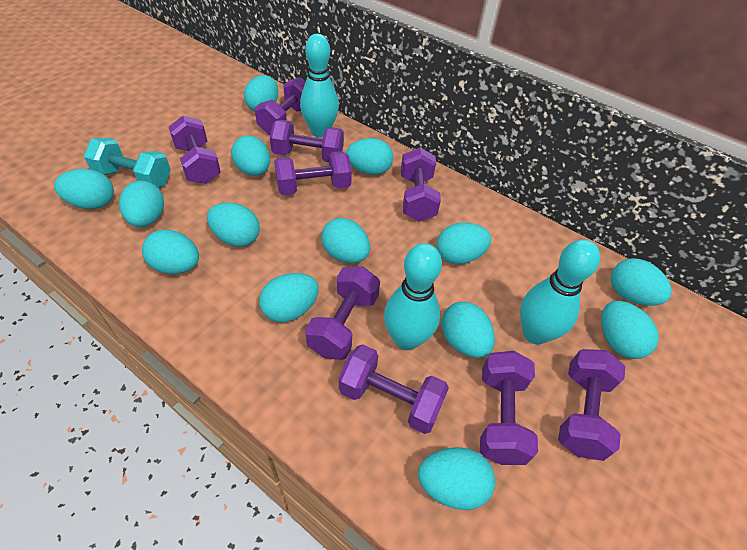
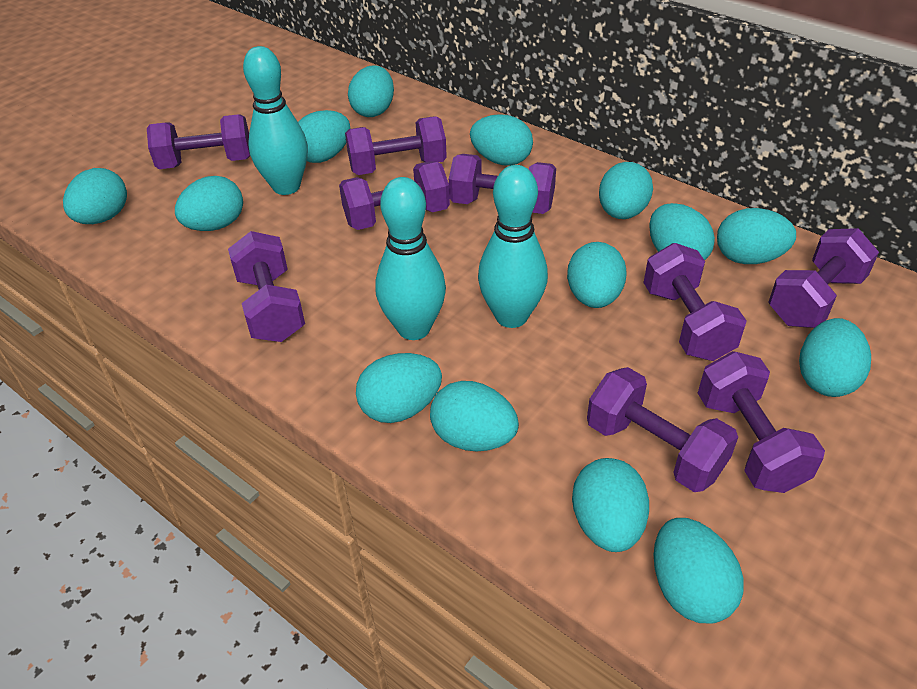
turquoise dumbbell: 1 -> 0

